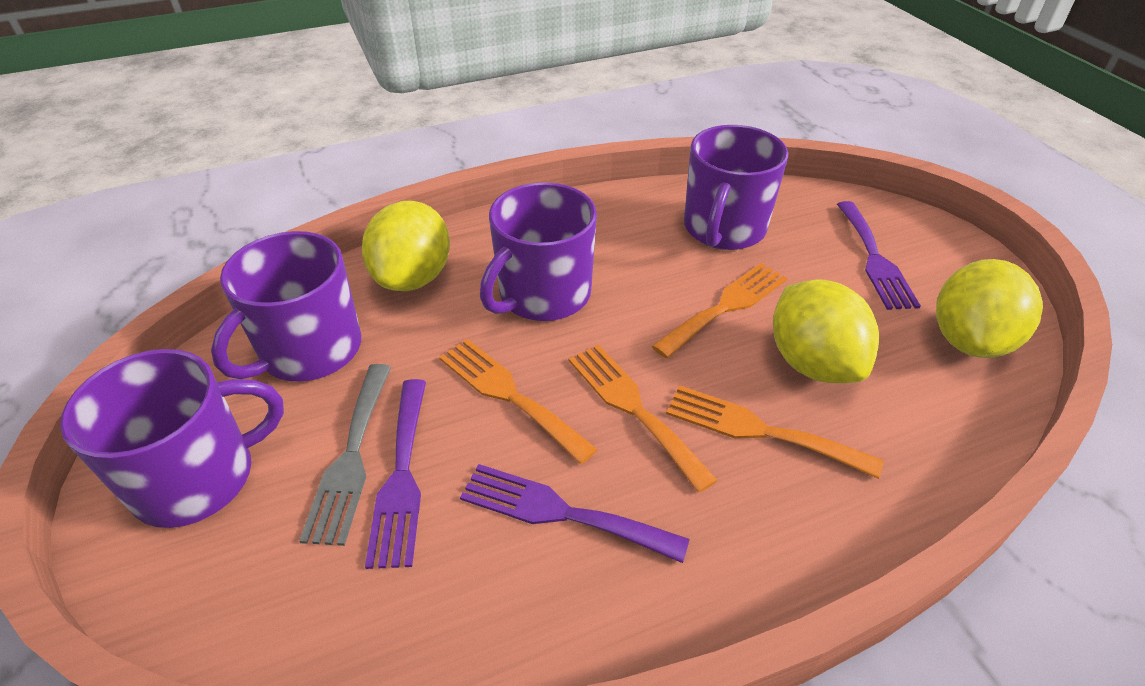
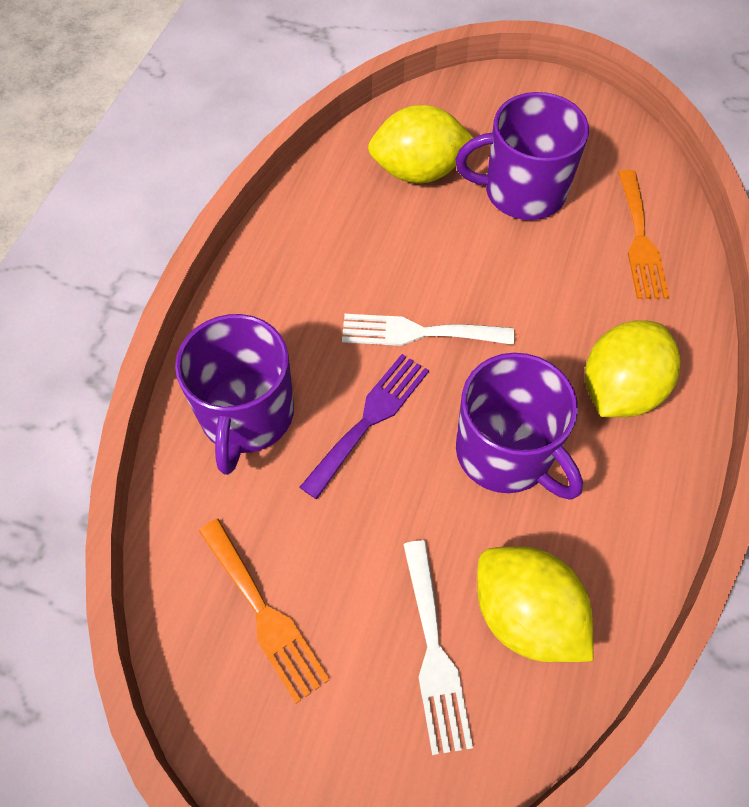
grey fork: 1 -> 0
orange fork: 4 -> 2
purple fork: 3 -> 1
purple mug: 4 -> 3
white fork: 0 -> 2

